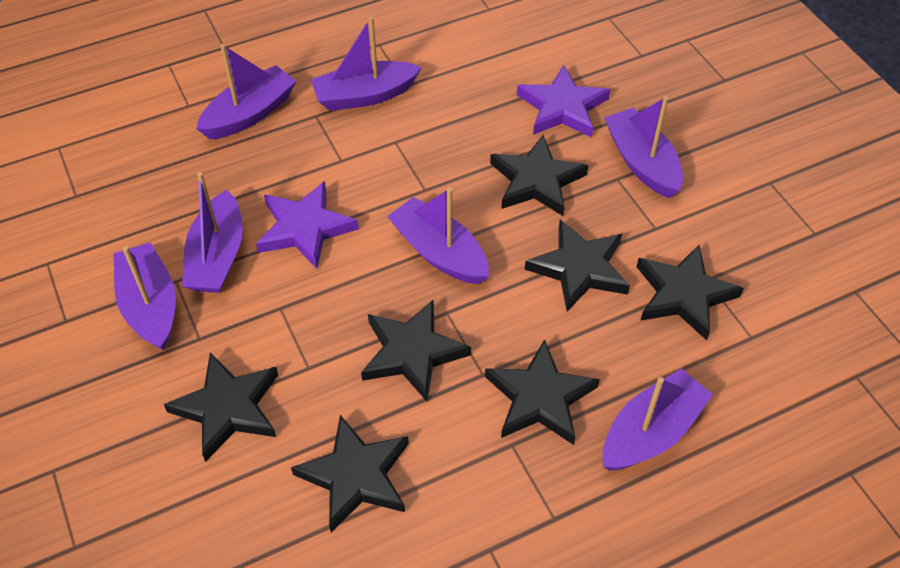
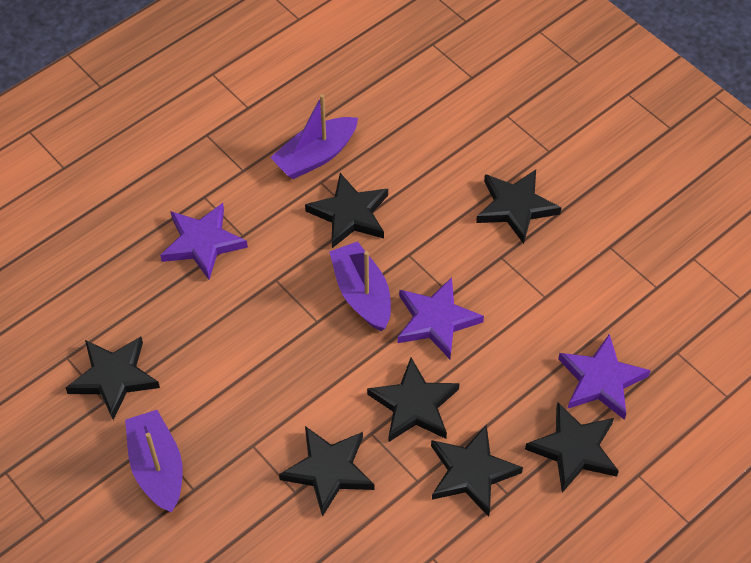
purple boat: 7 -> 3
purple star: 2 -> 3

